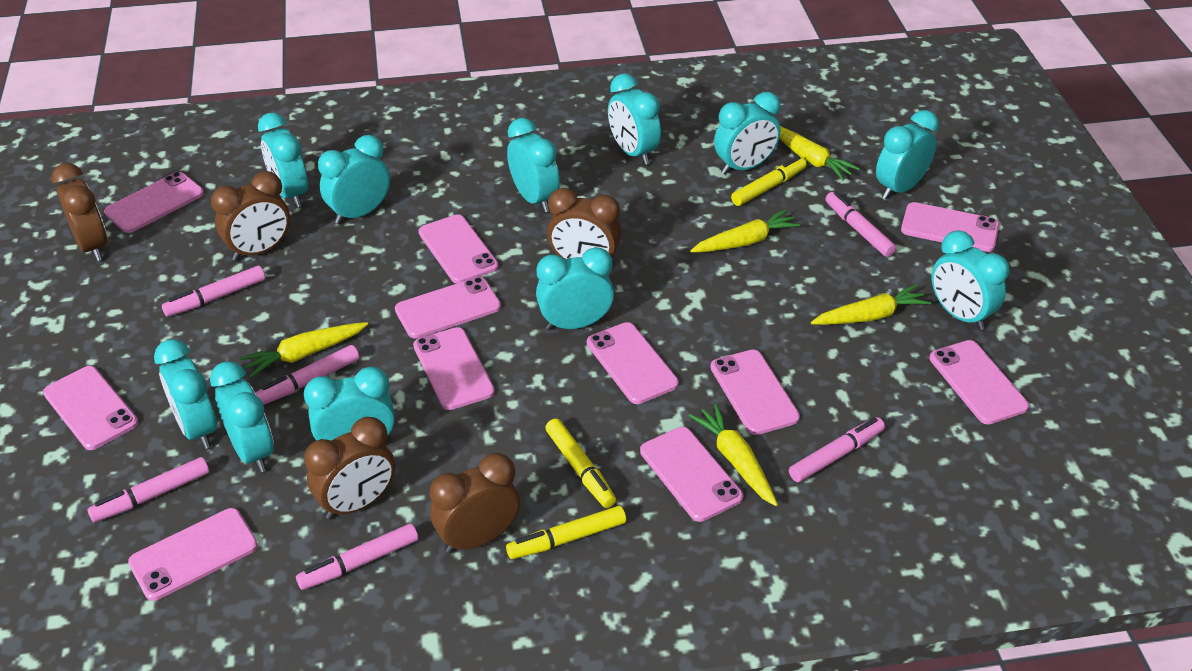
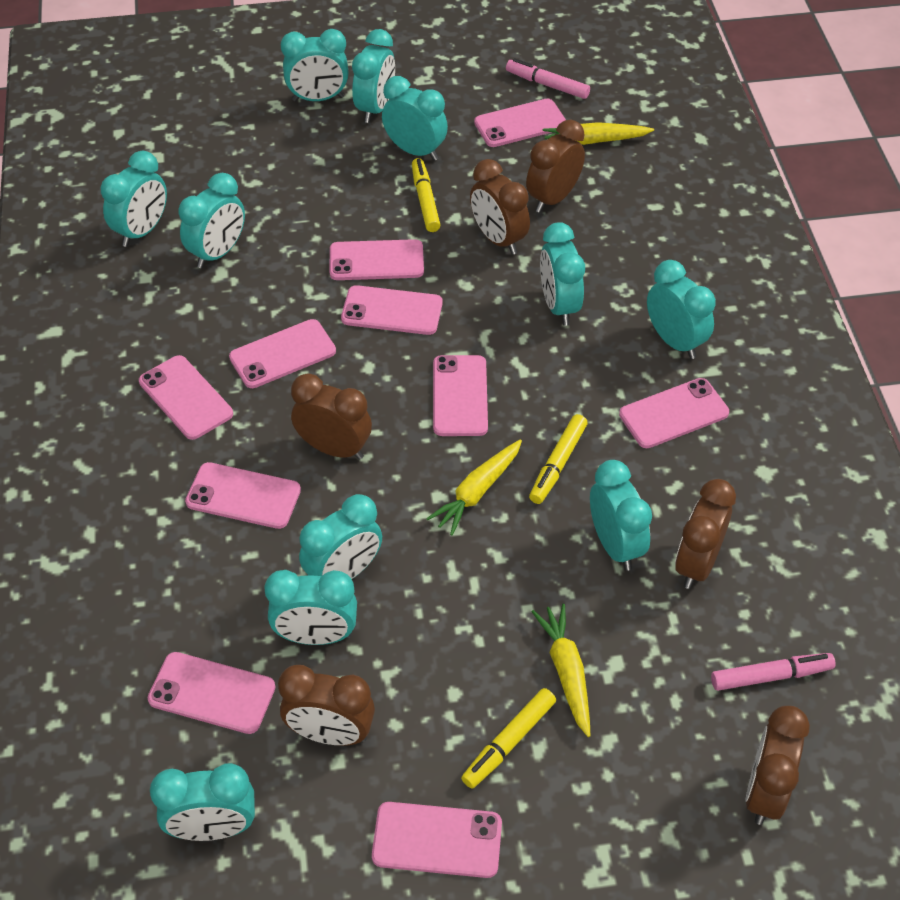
brown clock: 5 -> 6
pink marker: 6 -> 2
pink phone: 11 -> 10
yellow carrot: 5 -> 3

